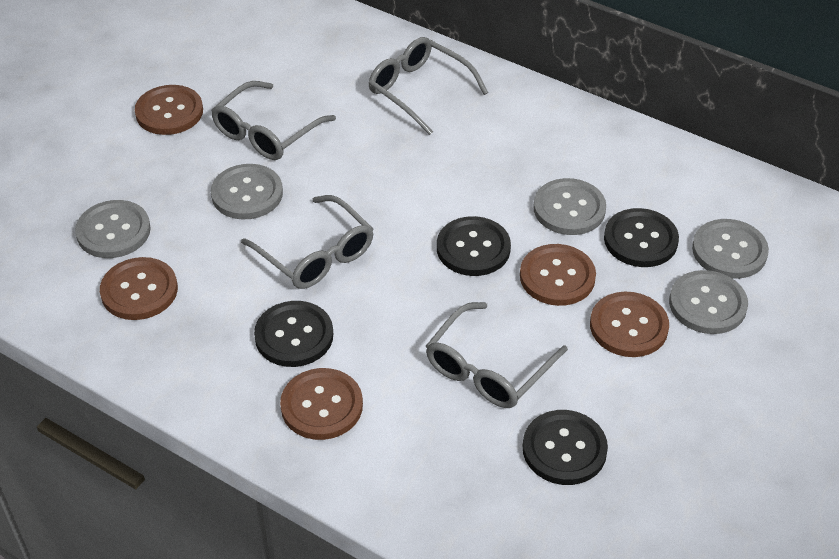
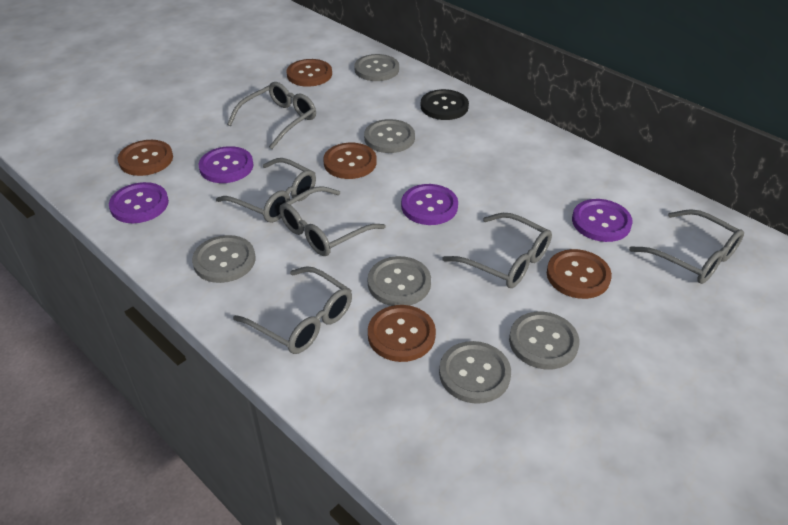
black button: 4 -> 1
grey button: 5 -> 6
grey glasses: 4 -> 6
purple button: 0 -> 4

